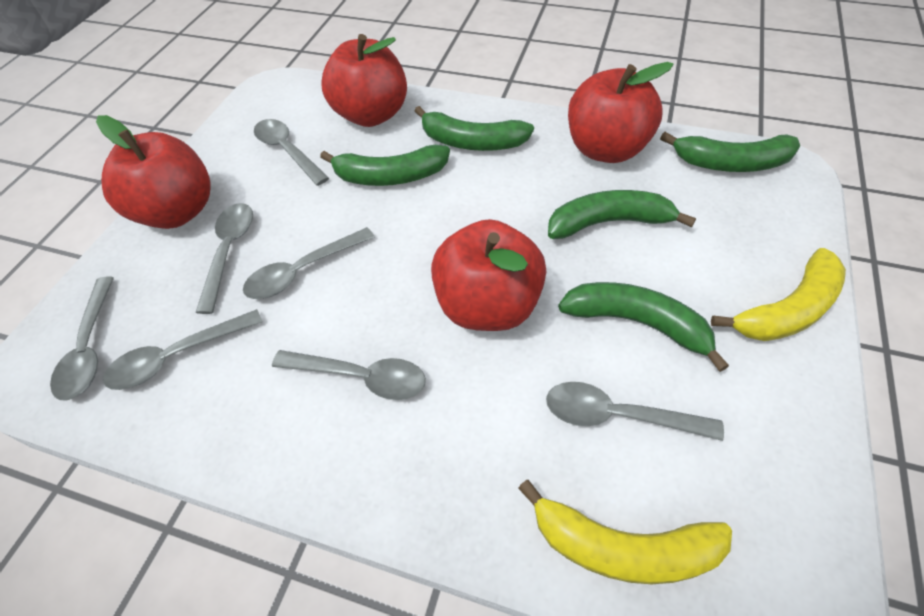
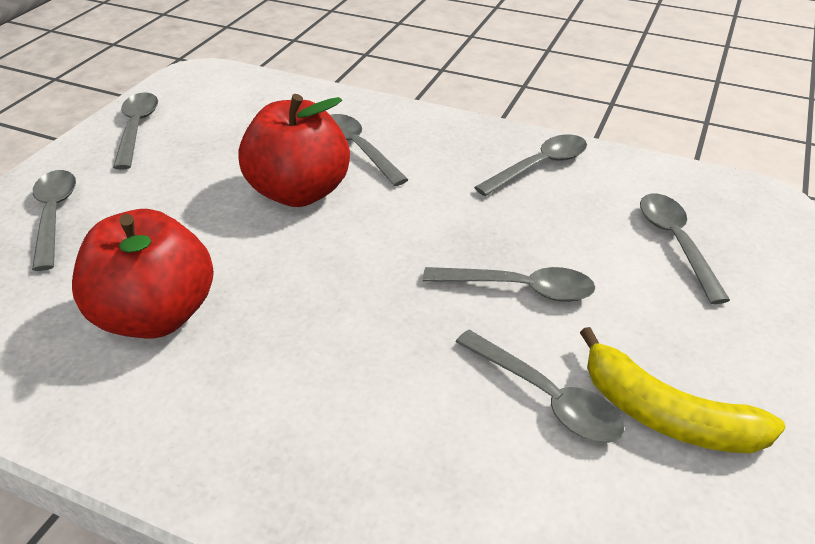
green banana: 5 -> 0
red apple: 4 -> 2
yellow banana: 2 -> 1

